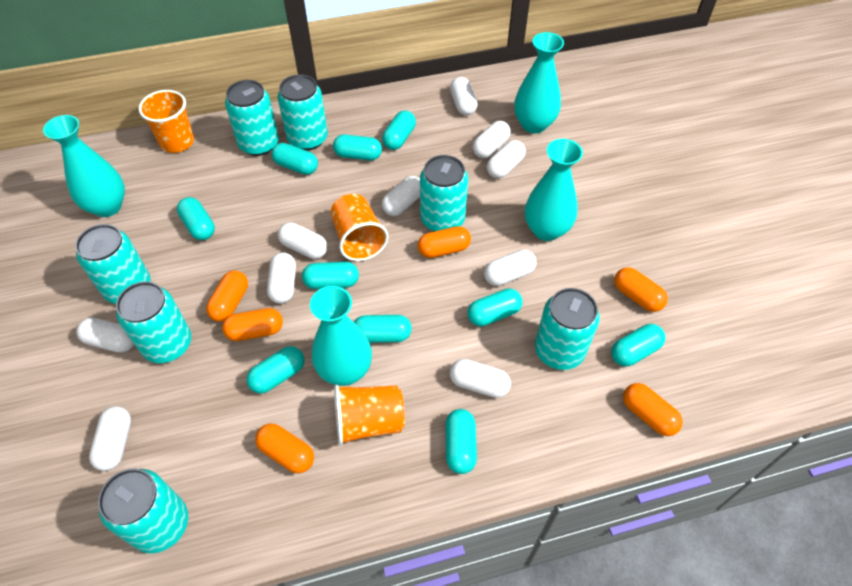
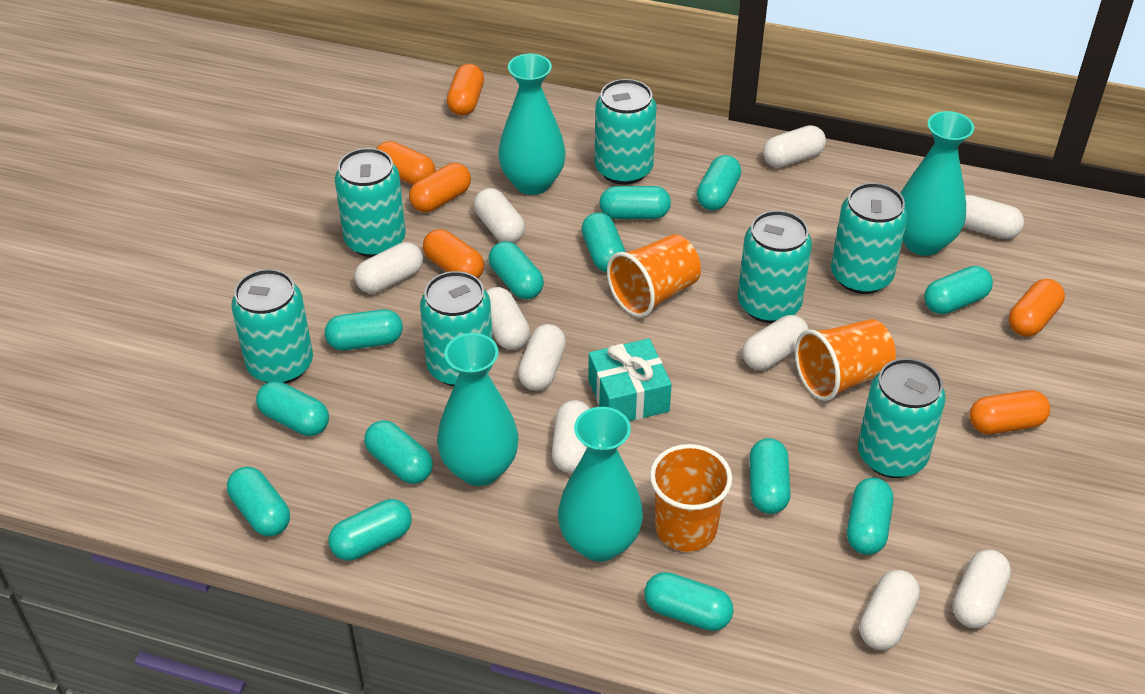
turquoise capsule: 10 -> 13
turquoise gift: 0 -> 1

